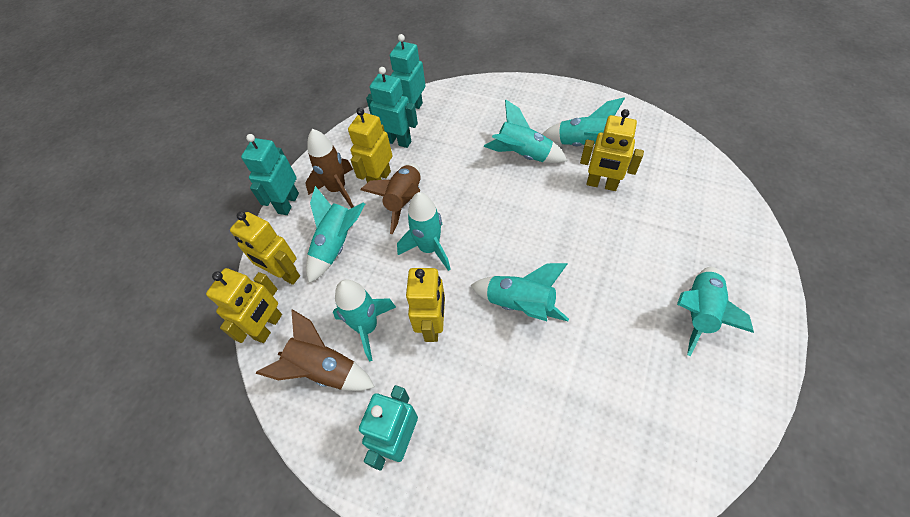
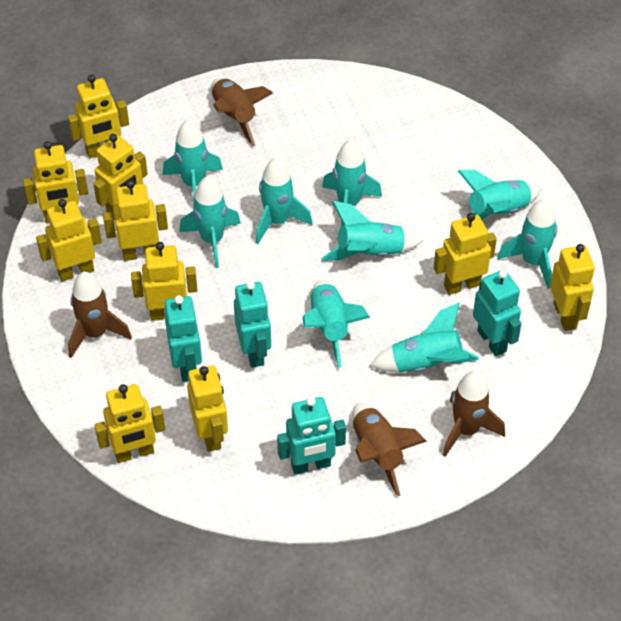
brown rocket: 3 -> 4
turquoise rocket: 7 -> 9
yellow robot: 5 -> 10

